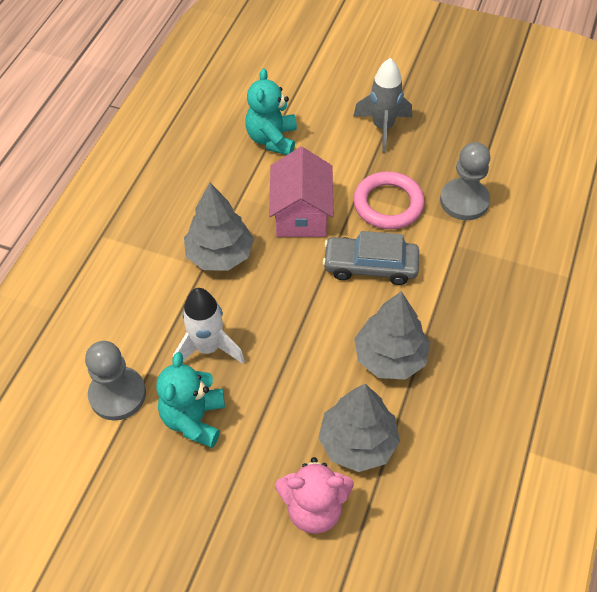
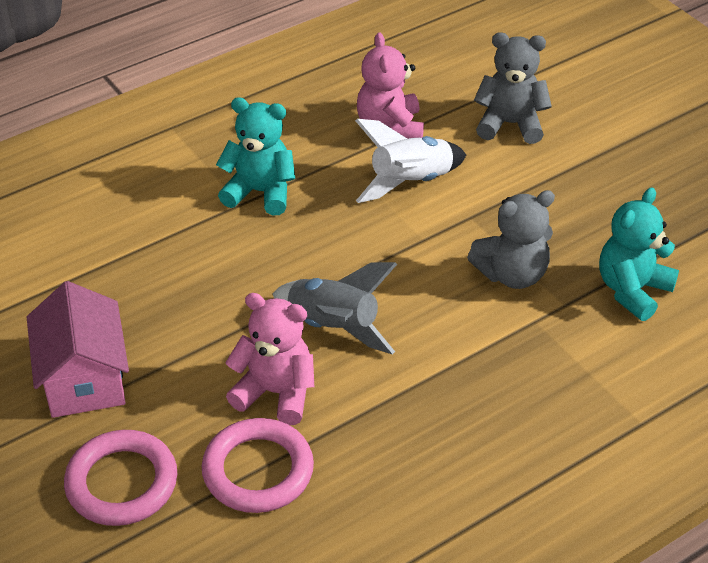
grey car: 1 -> 0
grey pawn: 2 -> 0
grey teddy bear: 0 -> 2
grey tree: 3 -> 0
pink ring: 1 -> 2
pink teddy bear: 1 -> 2

